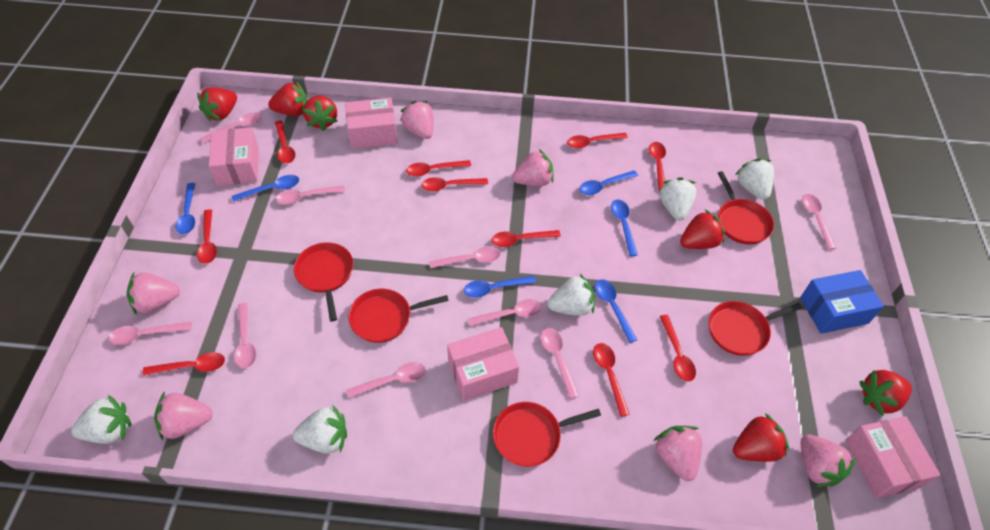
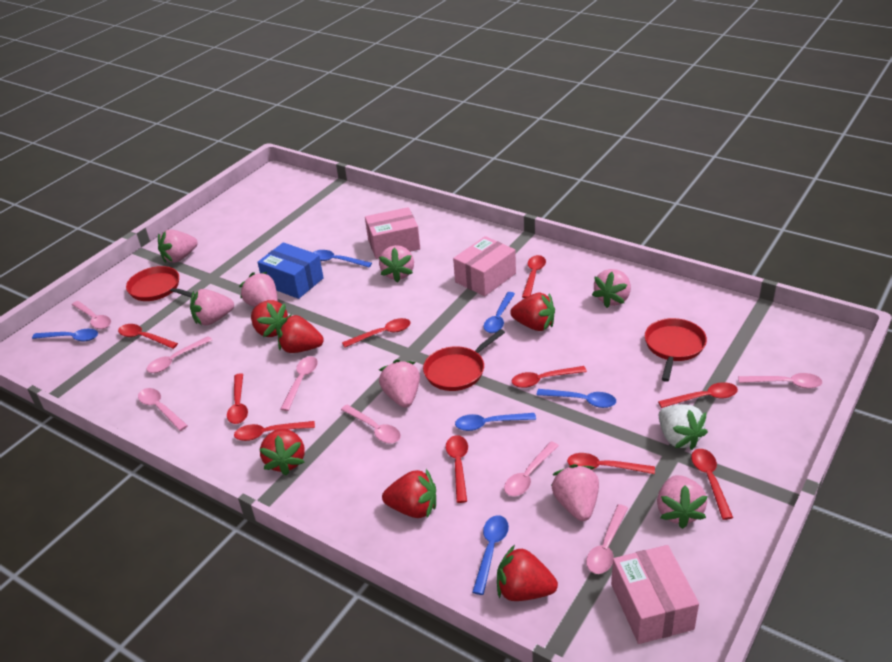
pink box: 4 -> 3
pink spoon: 9 -> 8
pink strawberry: 6 -> 8
red pan: 5 -> 3
white strawberry: 5 -> 1

